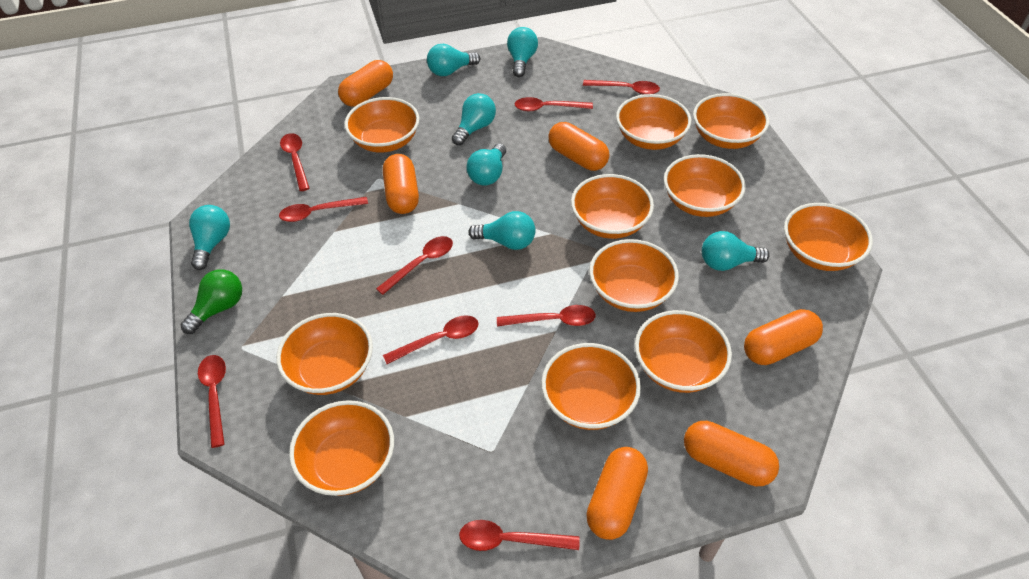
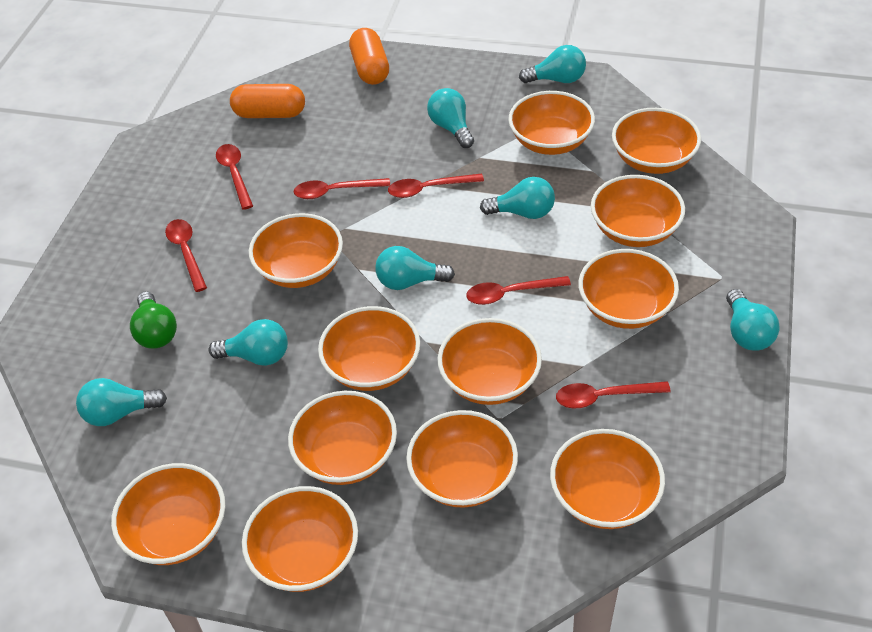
orange bowl: 11 -> 12
orange capsule: 6 -> 2
red spoon: 9 -> 6

